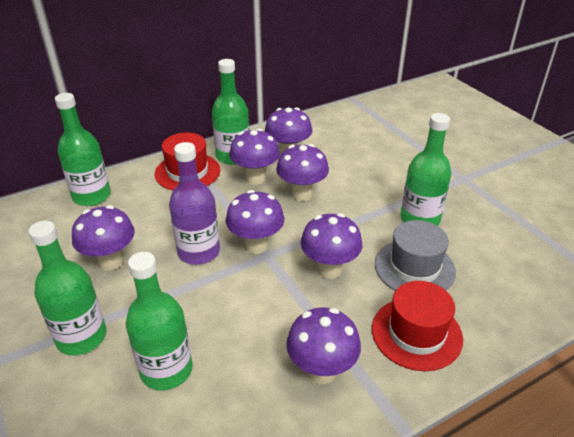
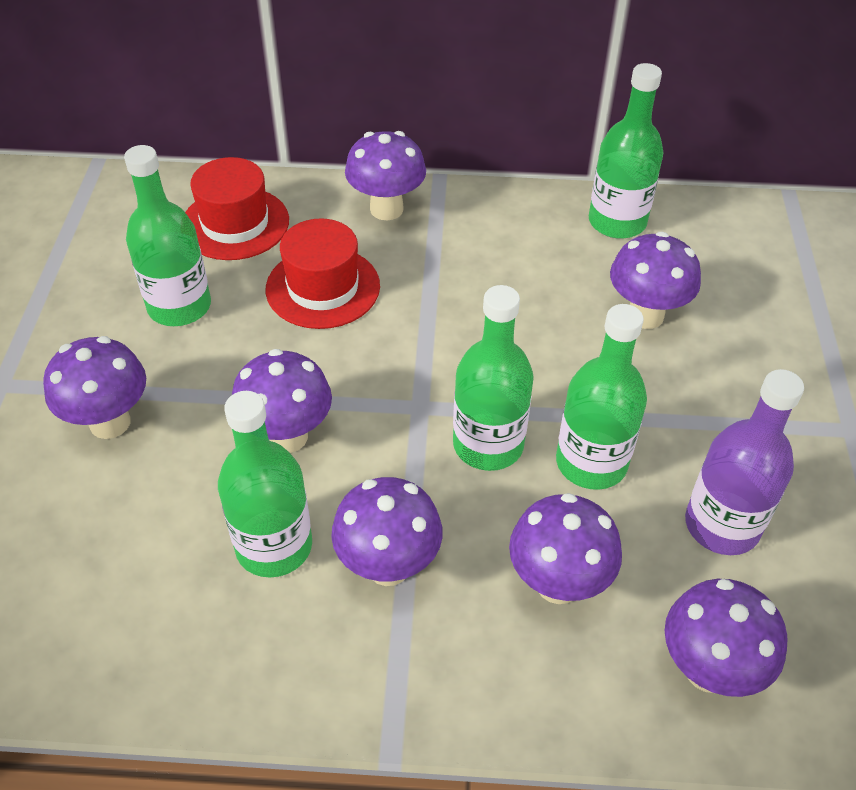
grey hat: 1 -> 0

